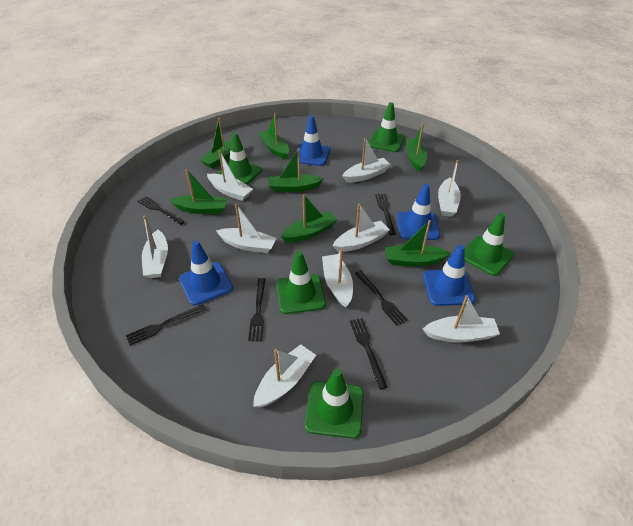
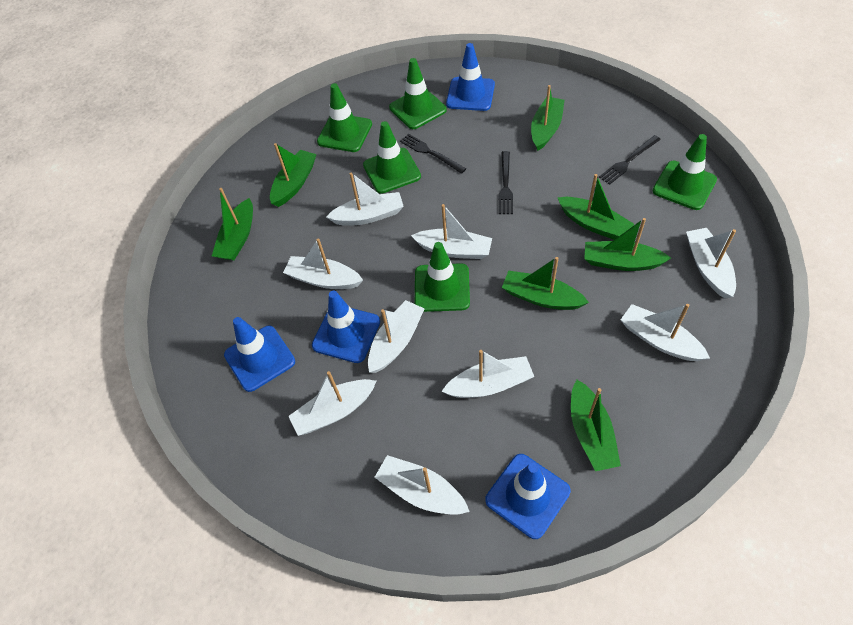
black fork: 6 -> 3

